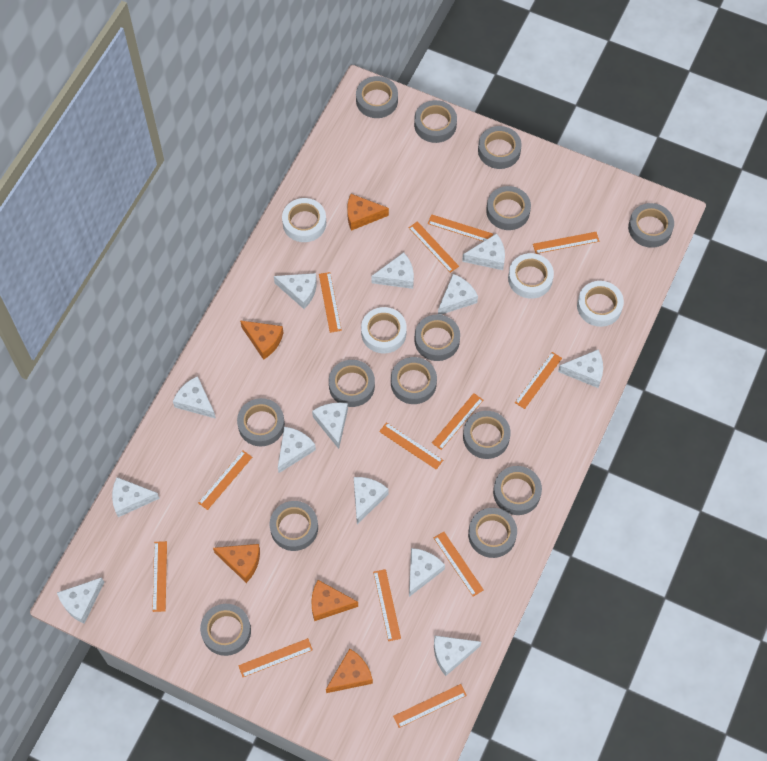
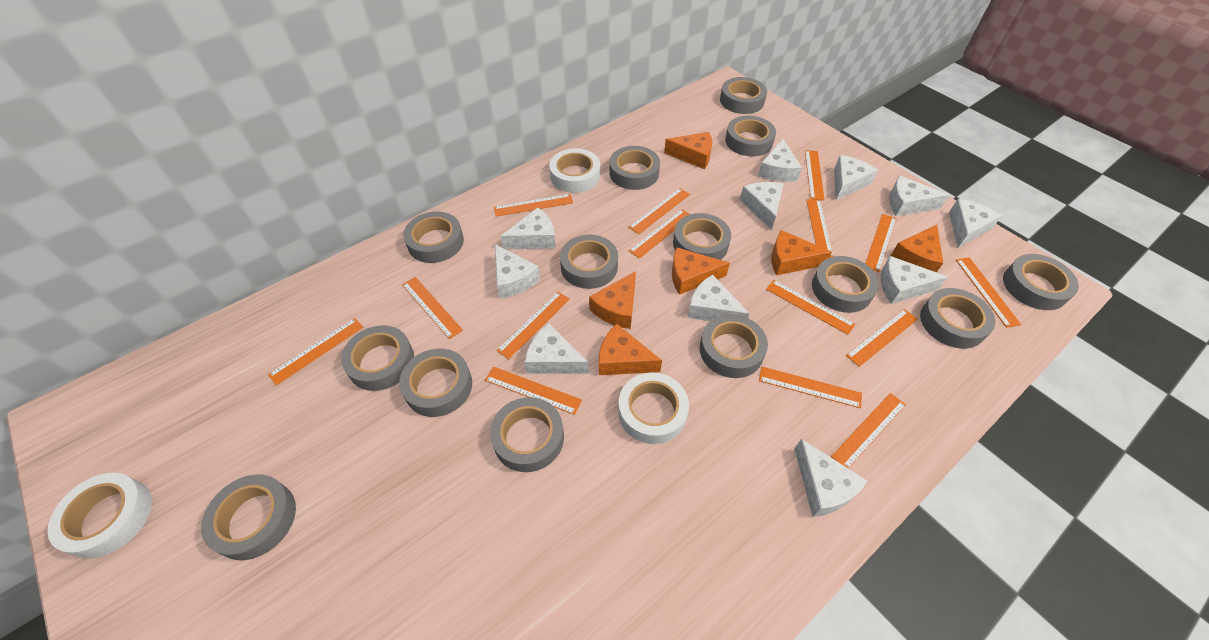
orange cheese: 5 -> 6
orange ruler: 13 -> 15
white cheese: 13 -> 11
white tape: 4 -> 3

